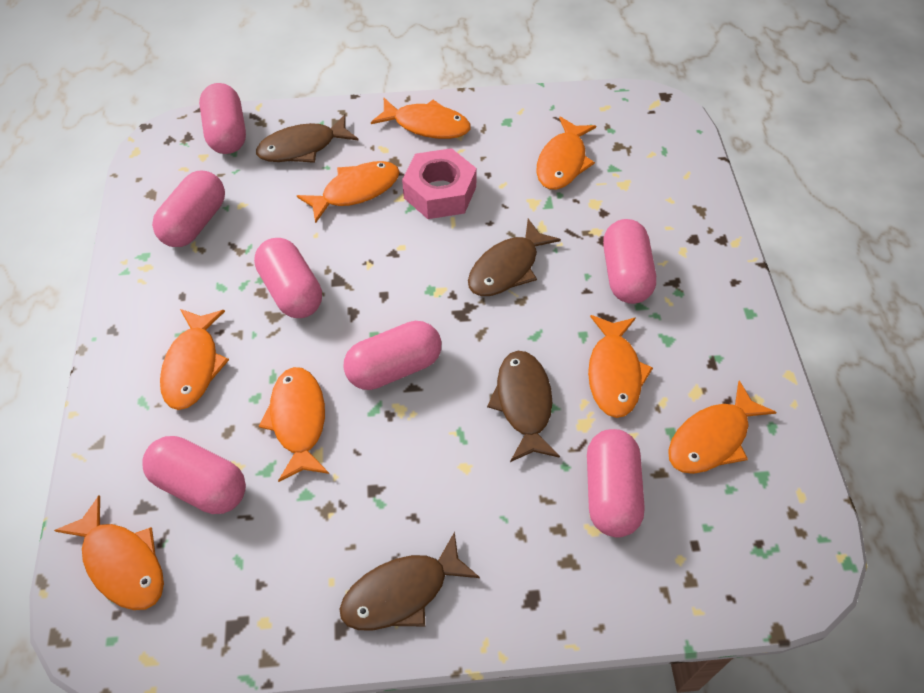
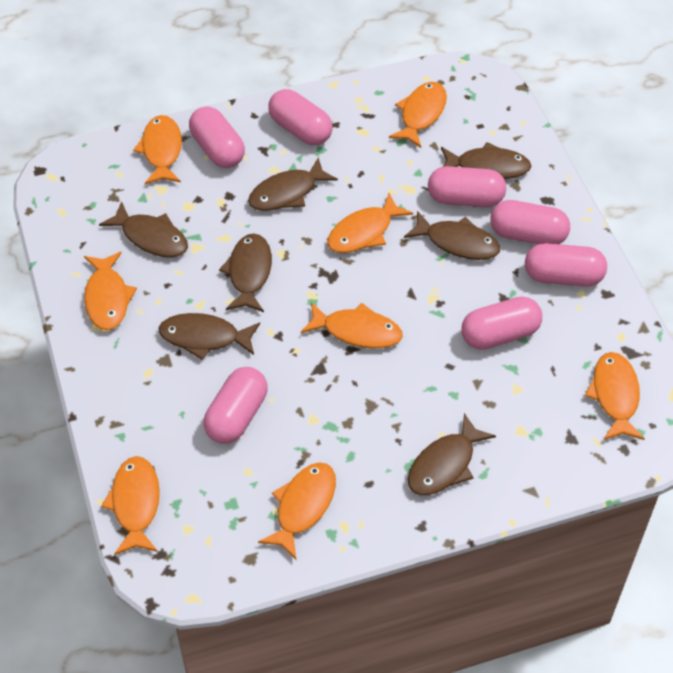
brown fish: 4 -> 7
pink nut: 1 -> 0

